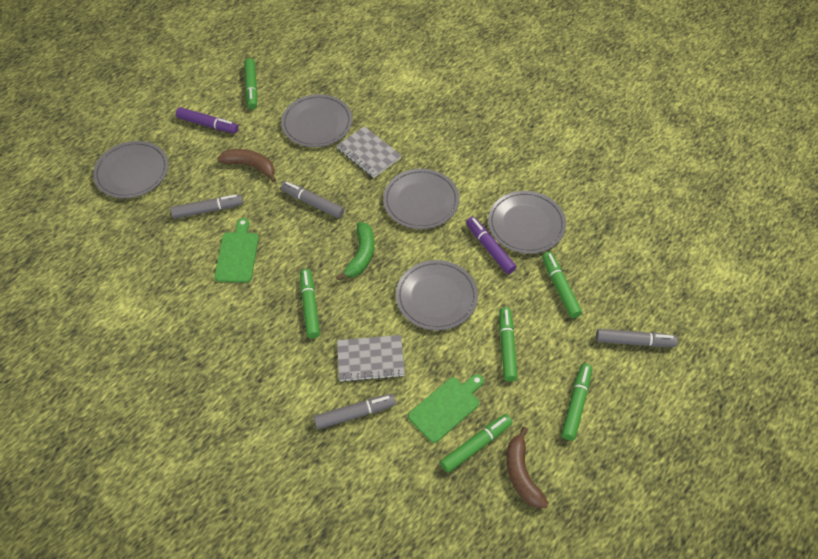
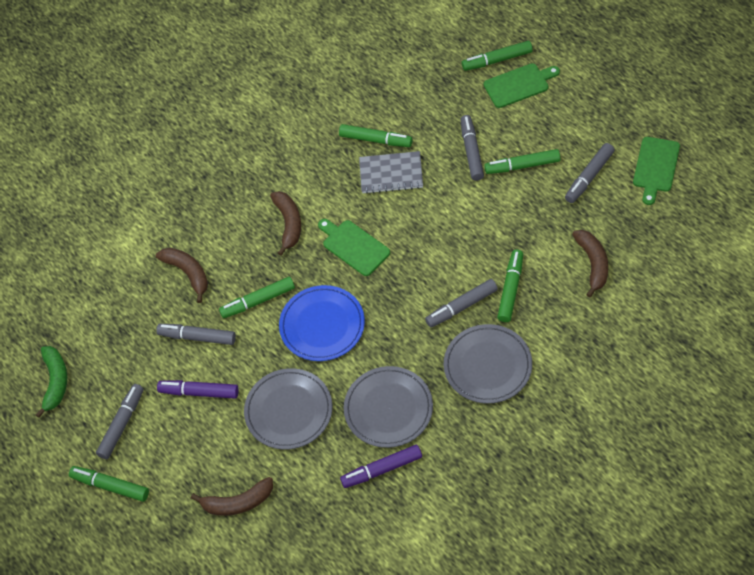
blue plate: 0 -> 1
brown banana: 2 -> 4
green cutting board: 2 -> 3
grey marker: 4 -> 5
grey notebook: 2 -> 1
grey plate: 5 -> 3

